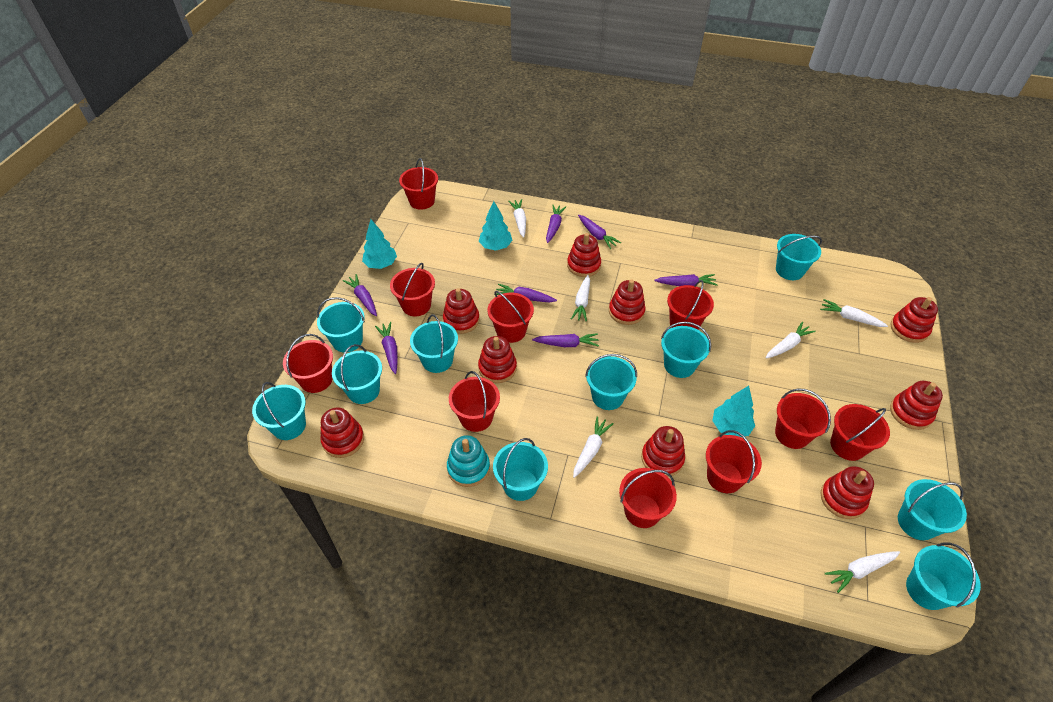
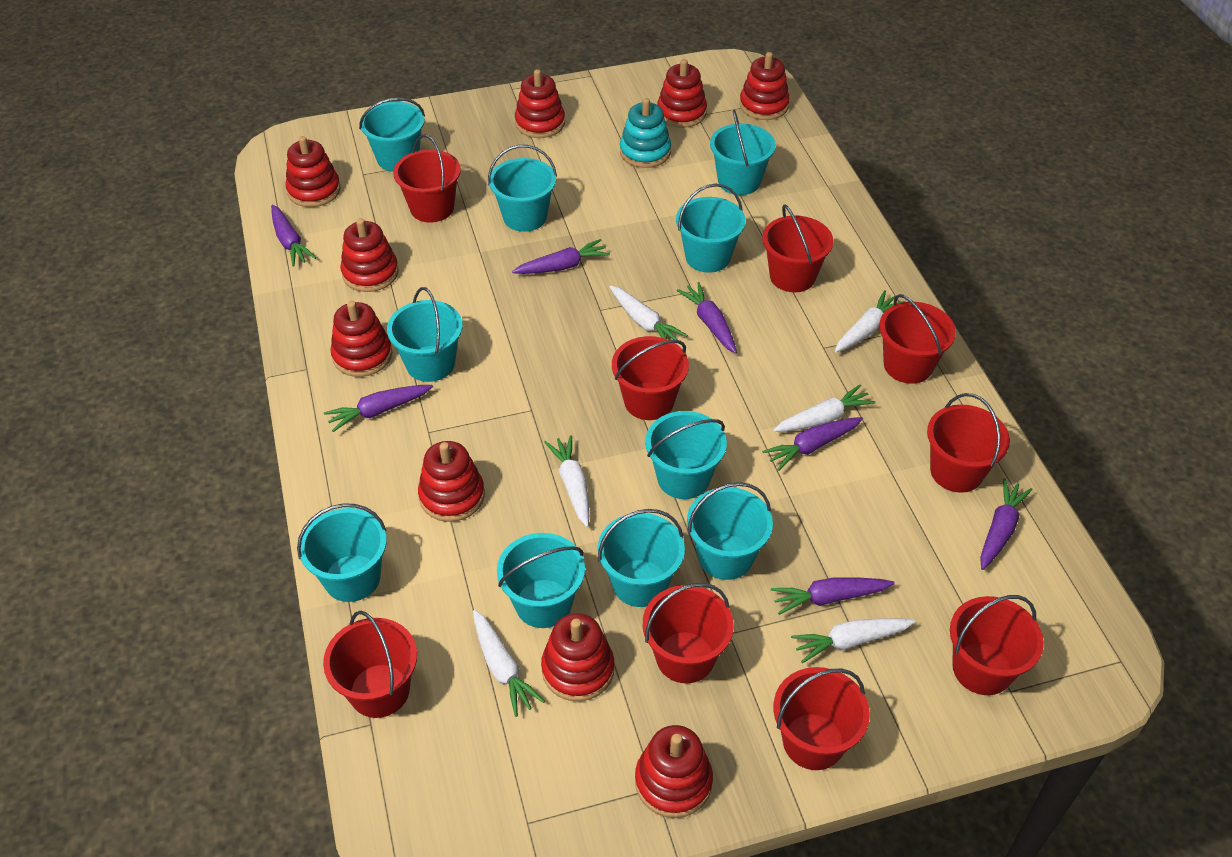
red bucket: 10 -> 9
turquoise tree: 3 -> 0

